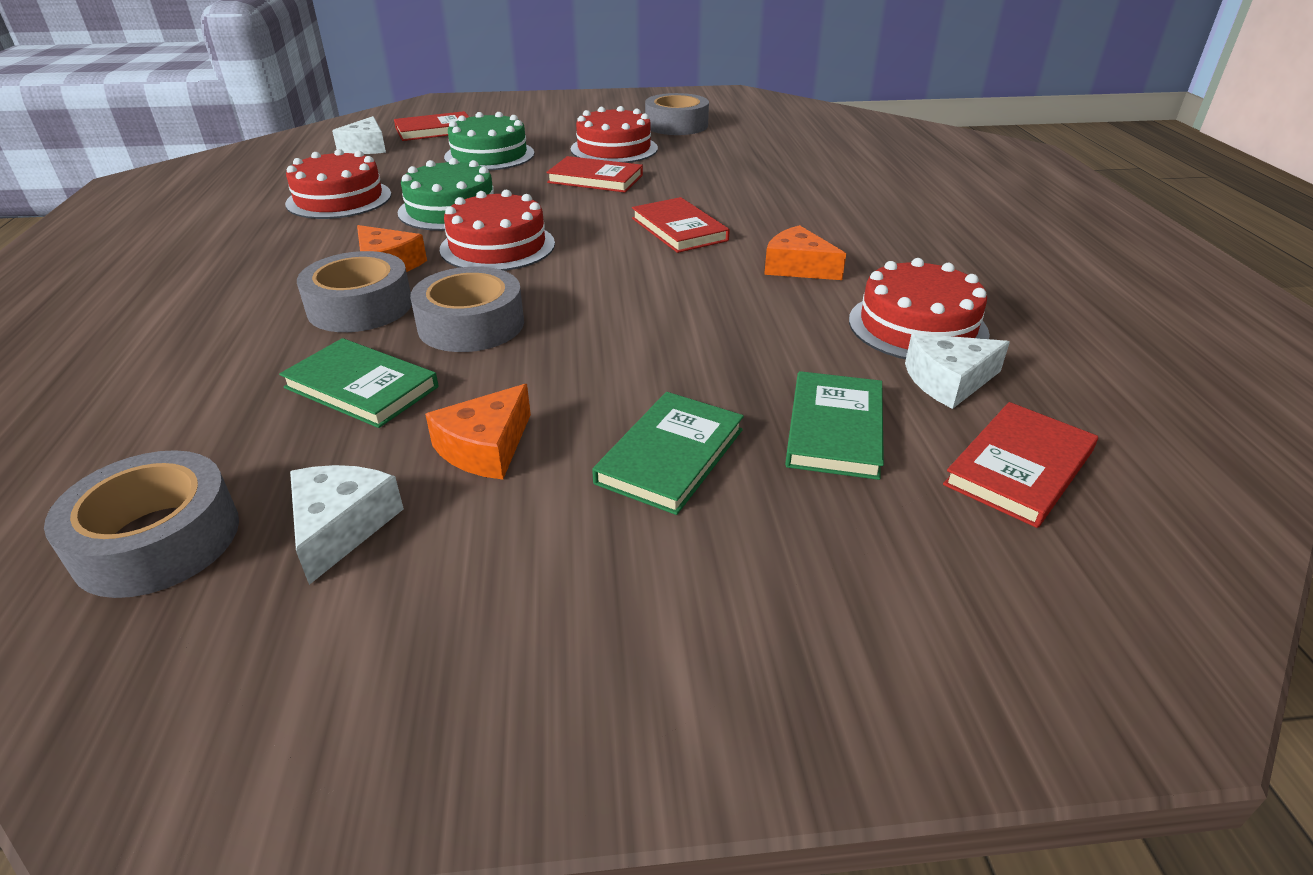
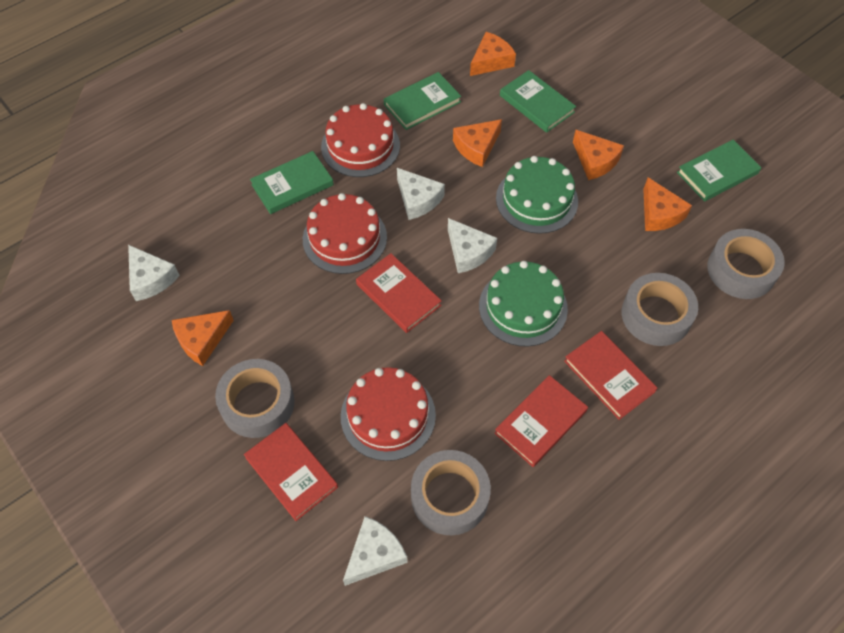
green book: 3 -> 4
orange cheese: 3 -> 5
red cake: 4 -> 3
white cheese: 3 -> 4

